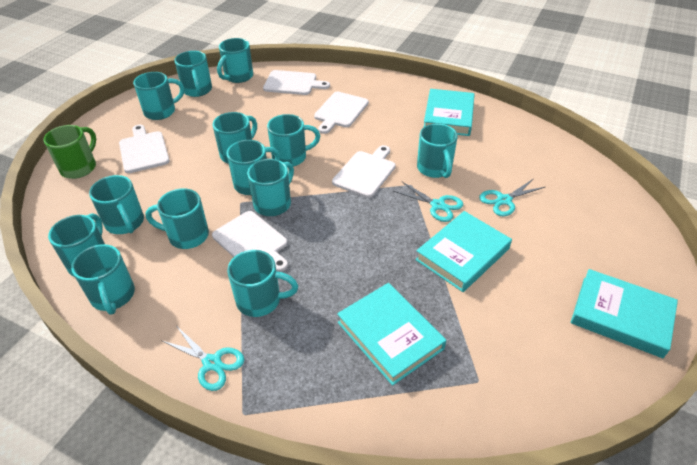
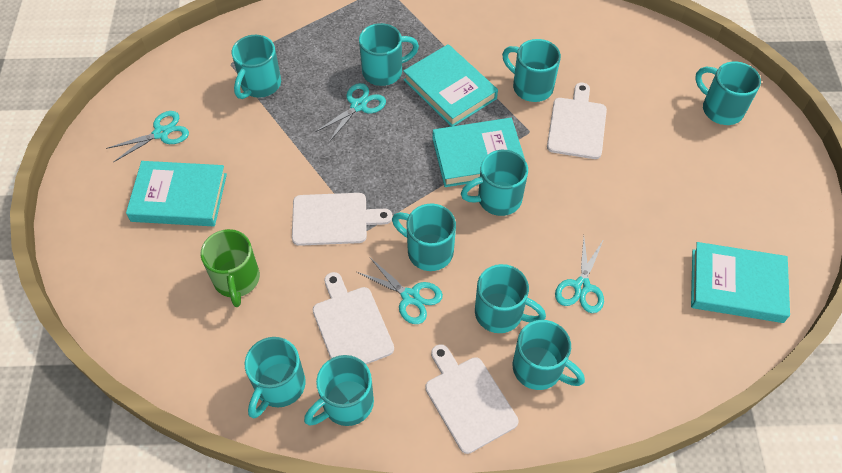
turquoise mug: 13 -> 10
turquoise scissors: 3 -> 4
white cutting board: 5 -> 4

